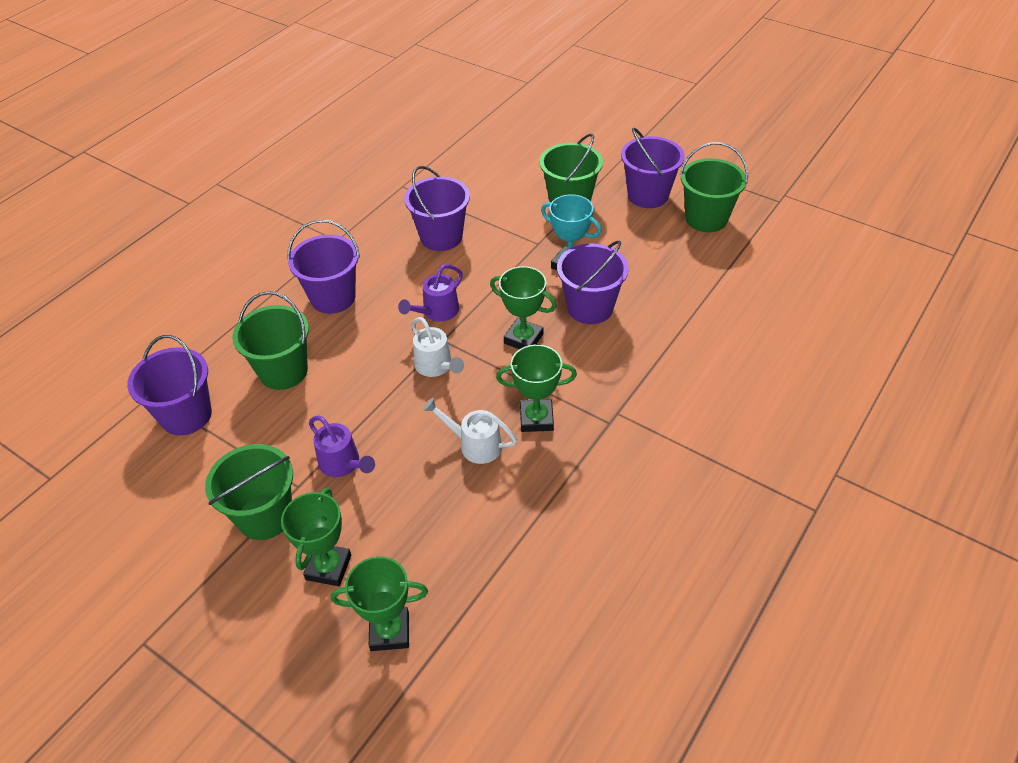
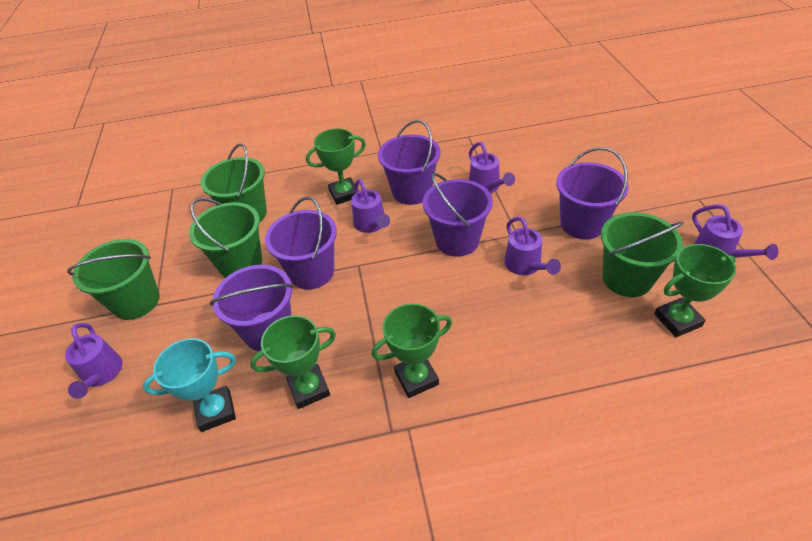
purple watering can: 2 -> 5
white watering can: 2 -> 0

